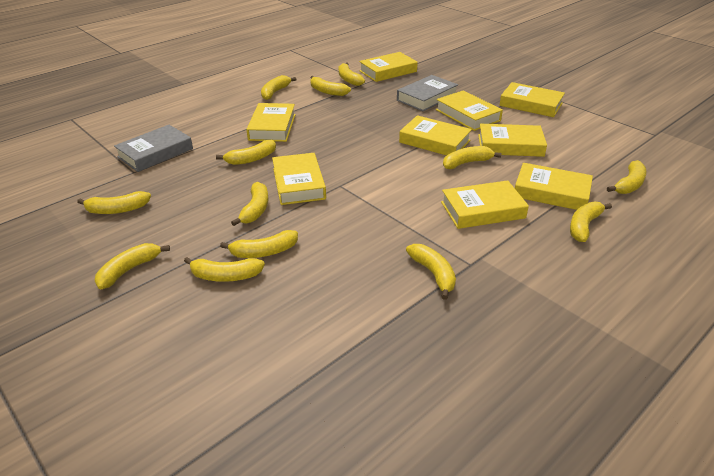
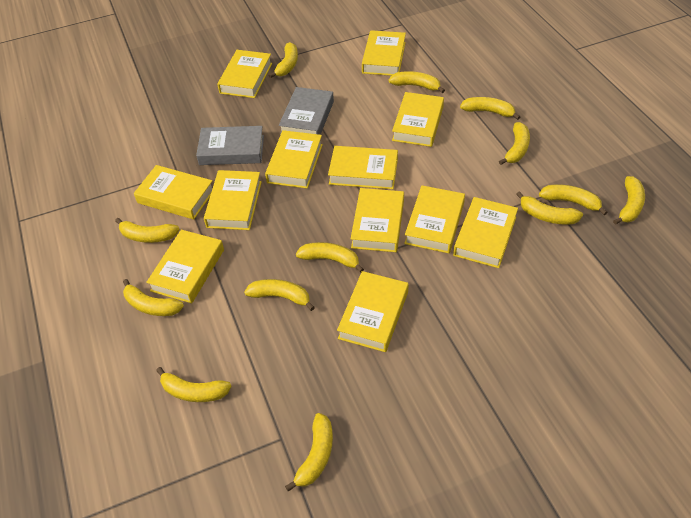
yellow book: 9 -> 12

